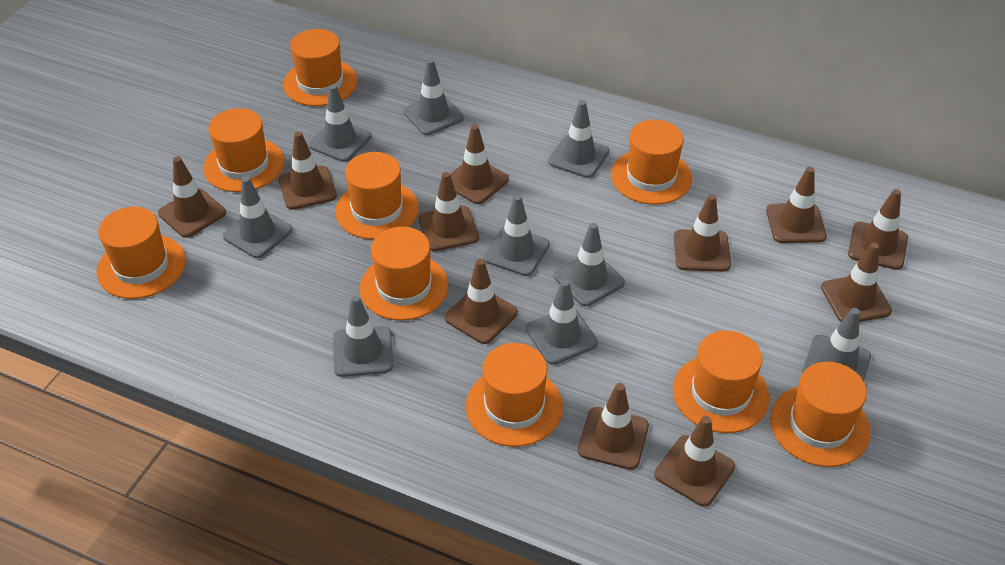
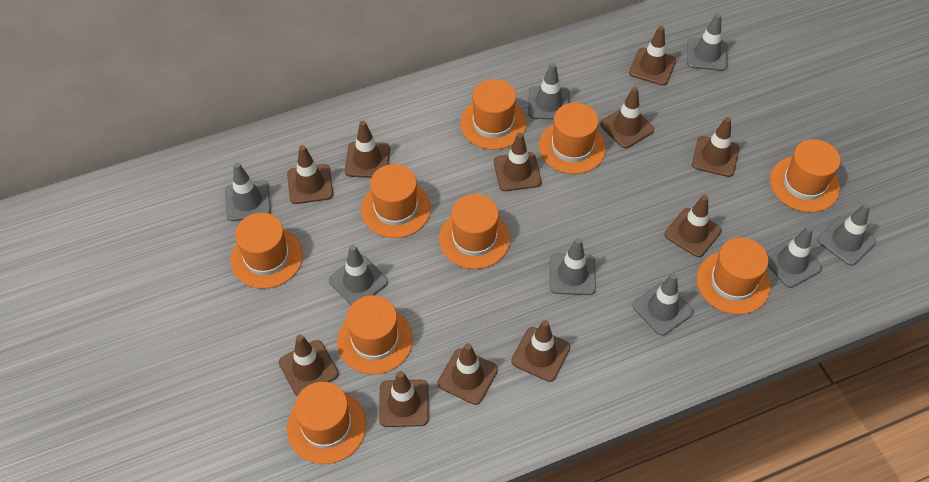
grey traffic cone: 9 -> 8

